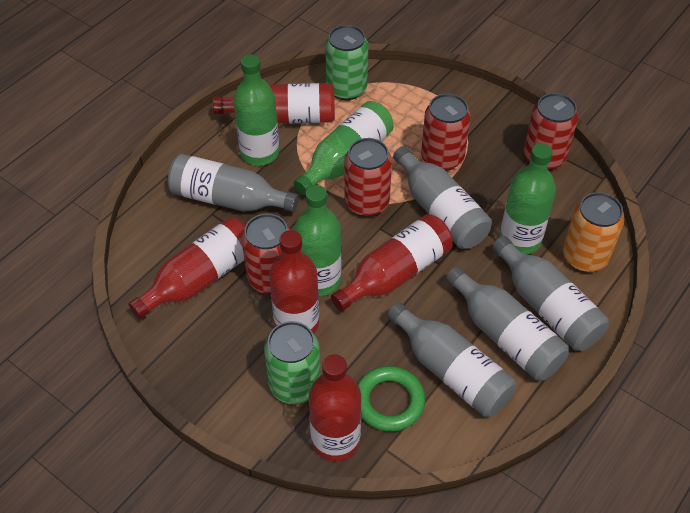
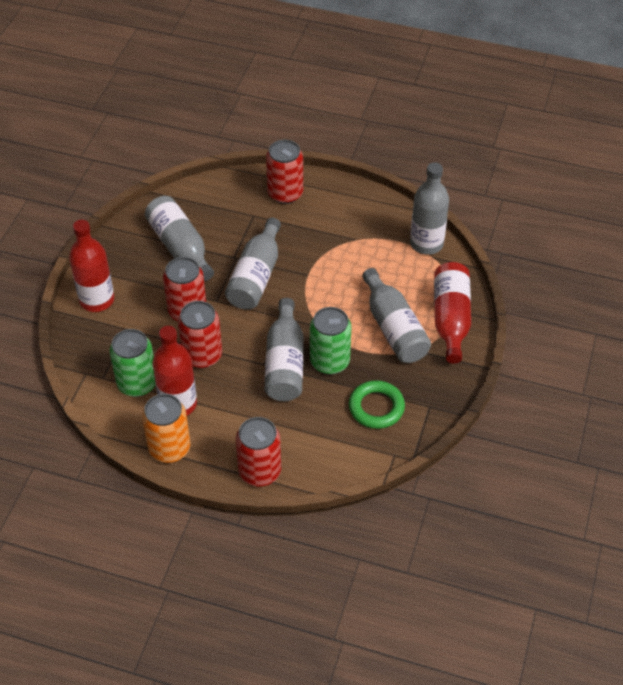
green bottle: 4 -> 0
red bottle: 5 -> 3

